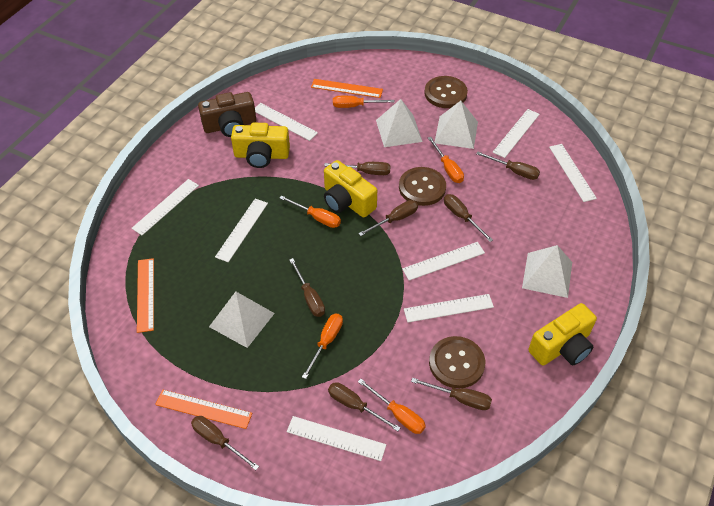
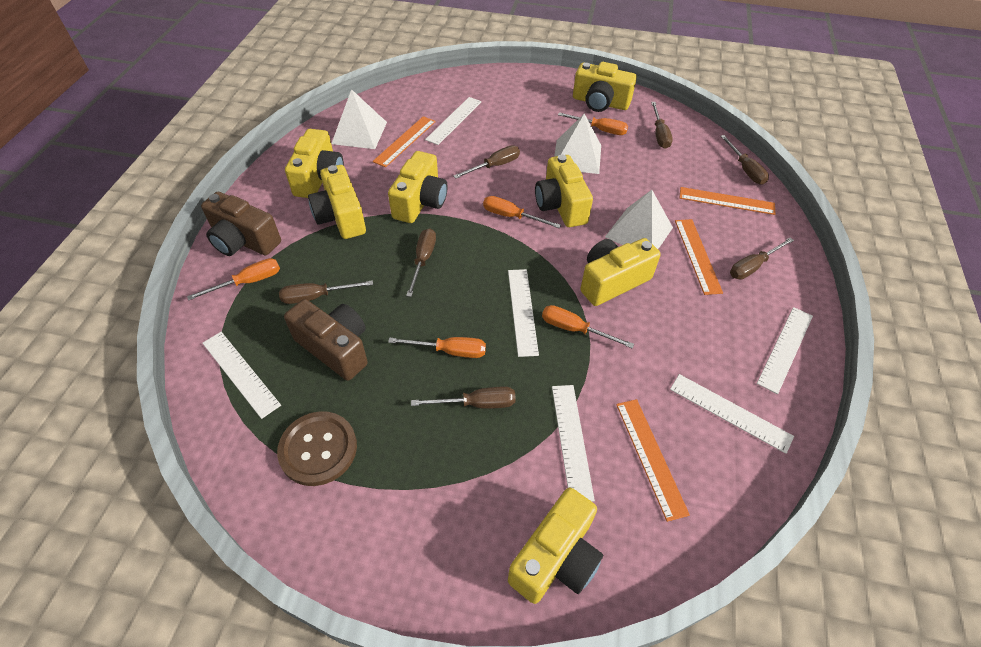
brown button: 3 -> 1
brown camera: 1 -> 2
brown screwdriver: 8 -> 7
orange ruler: 3 -> 4
white pyramid: 4 -> 3
white ruler: 8 -> 6
yellow camera: 3 -> 7

